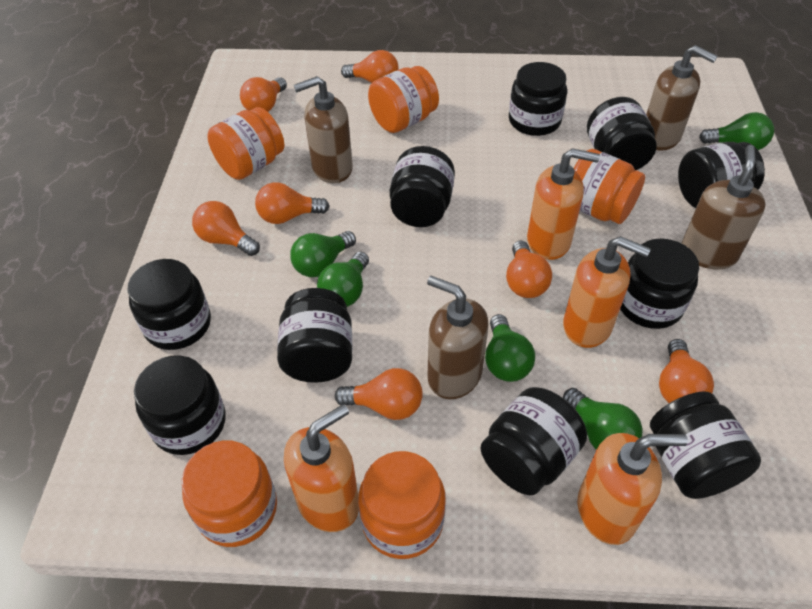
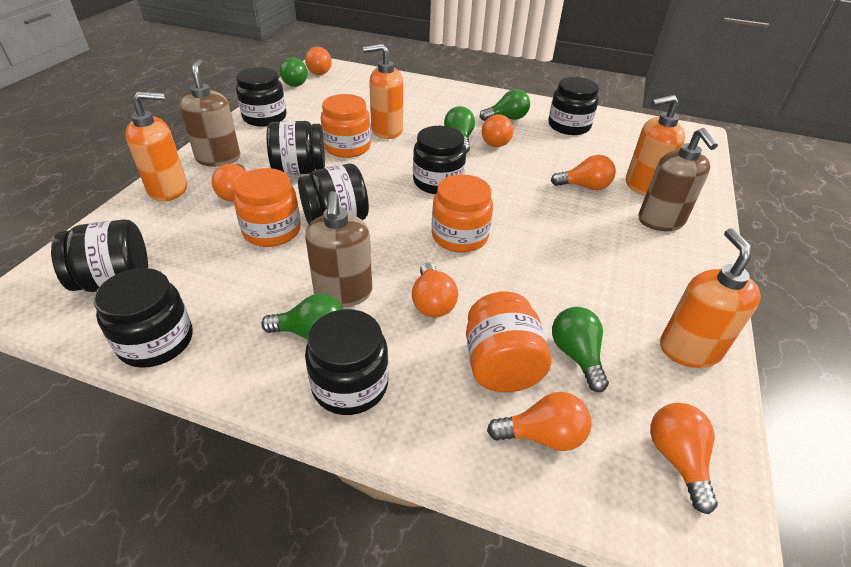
black jar: 10 -> 8
brown soap dispenser: 4 -> 3
orange jar: 5 -> 4

